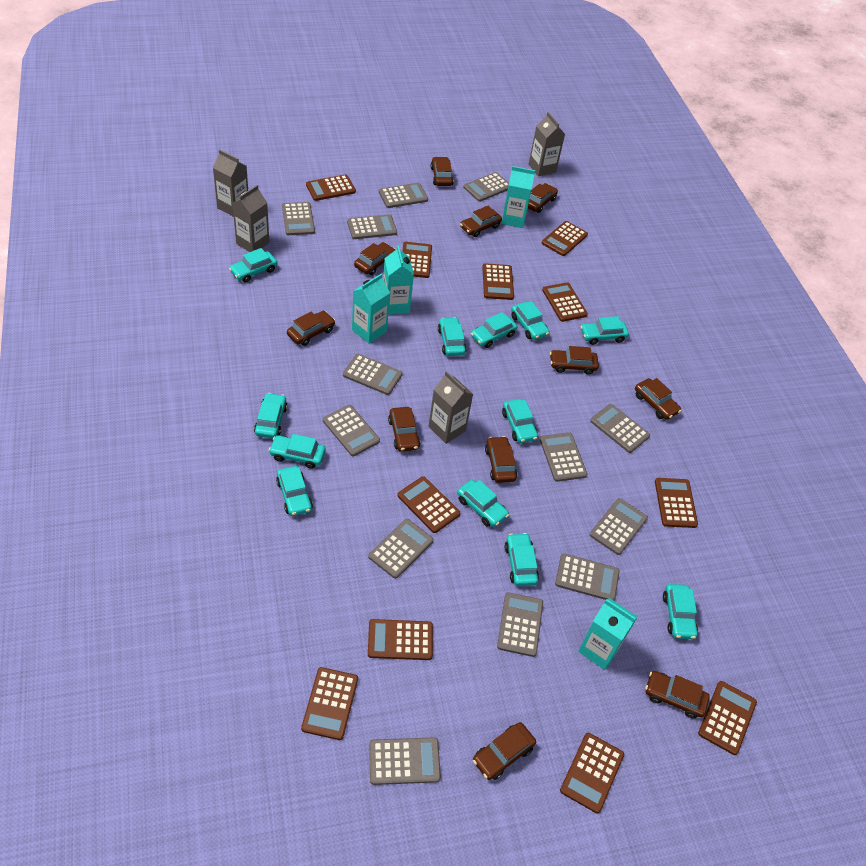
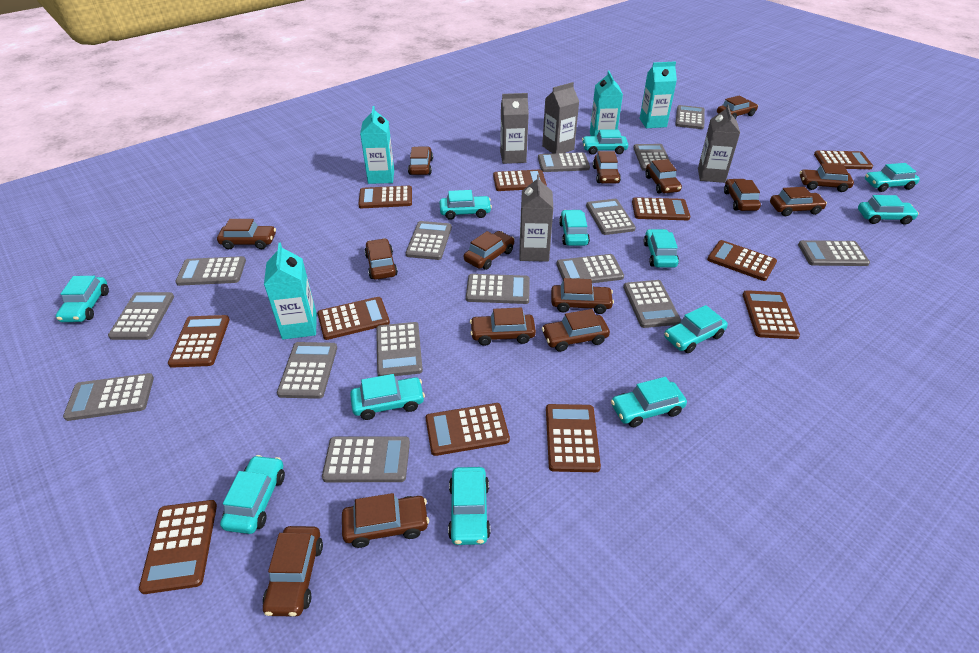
brown car: 11 -> 15
grey calculator: 13 -> 15

